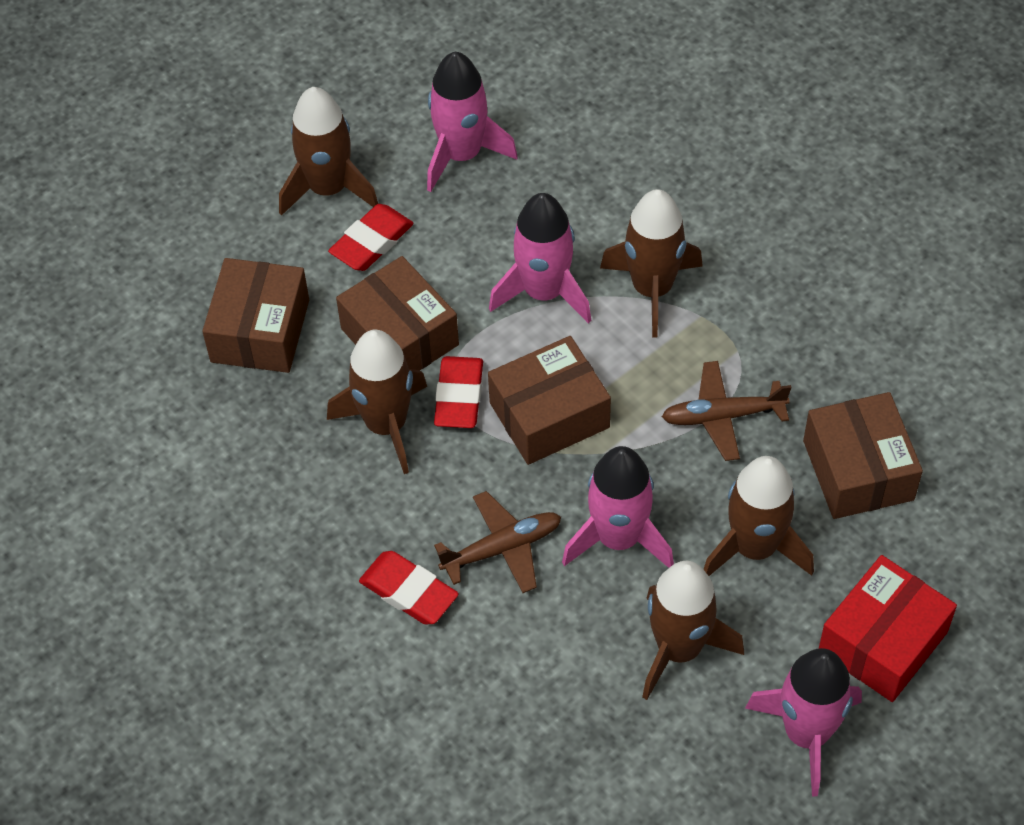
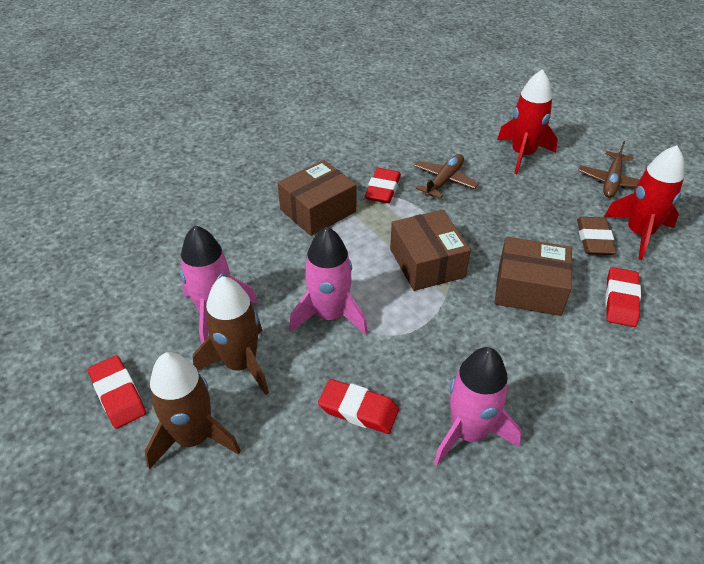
brown box: 4 -> 3
brown eraser: 0 -> 1
brown rocket: 5 -> 2
pink rocket: 4 -> 3
red box: 1 -> 0
red eraser: 3 -> 4
red rocket: 0 -> 2

